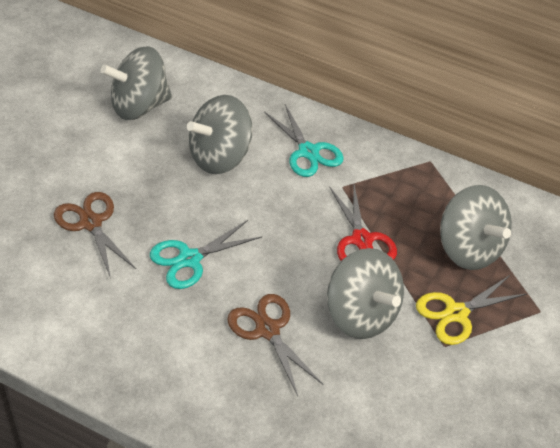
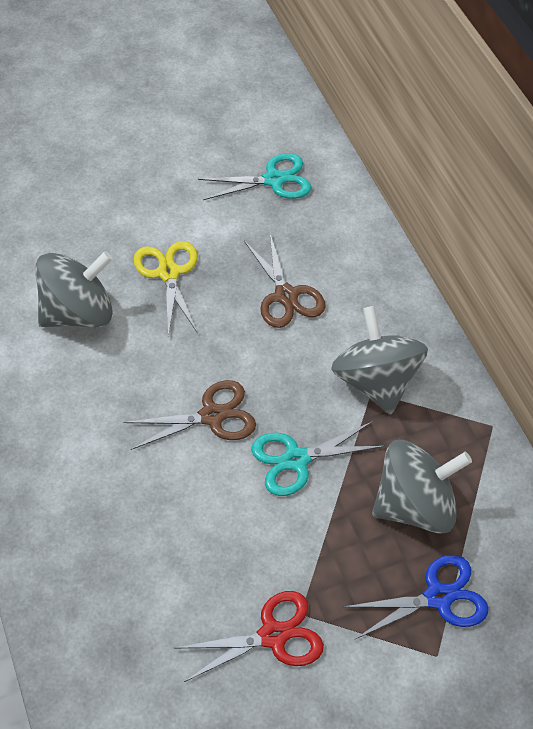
blue scissors: 0 -> 1
grey spinning top: 4 -> 3

